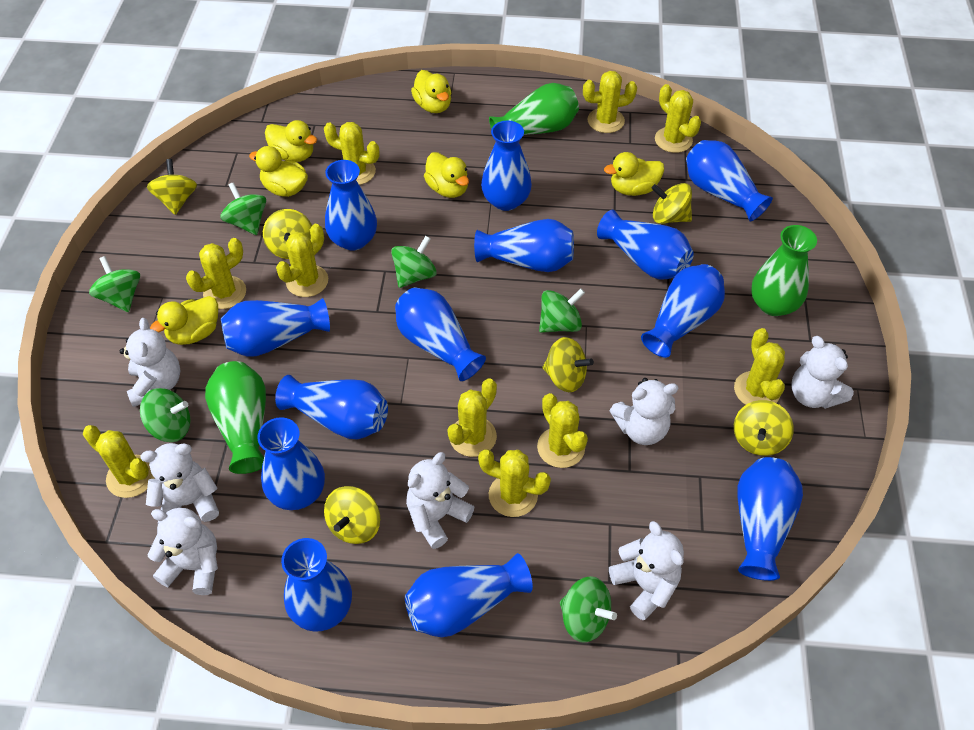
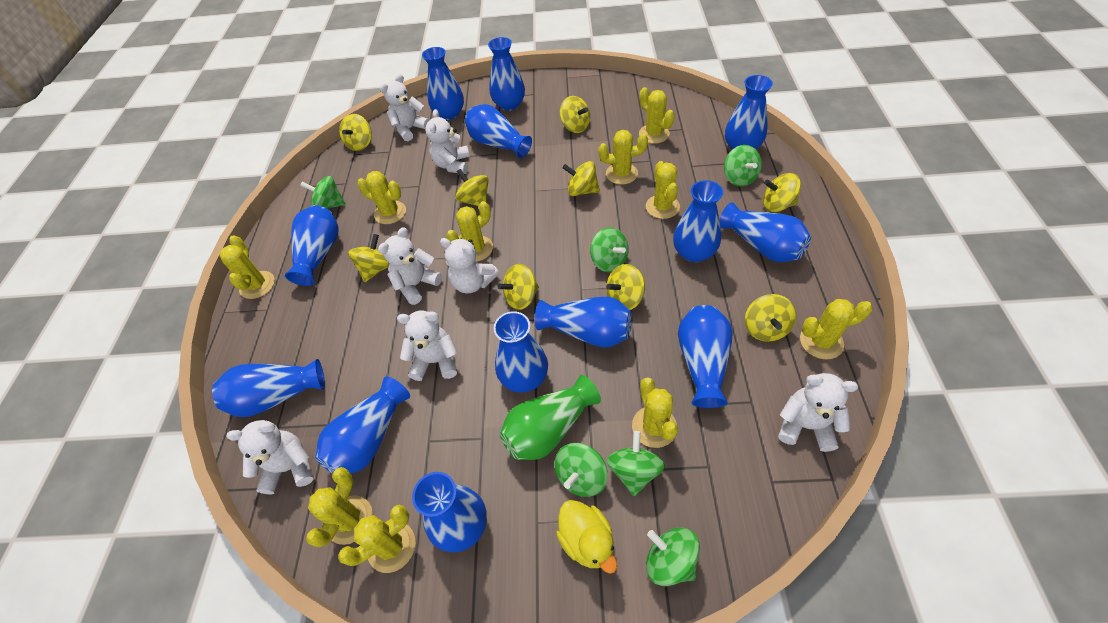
green vase: 3 -> 1
yellow duck: 6 -> 1
yellow spinning top: 6 -> 9

